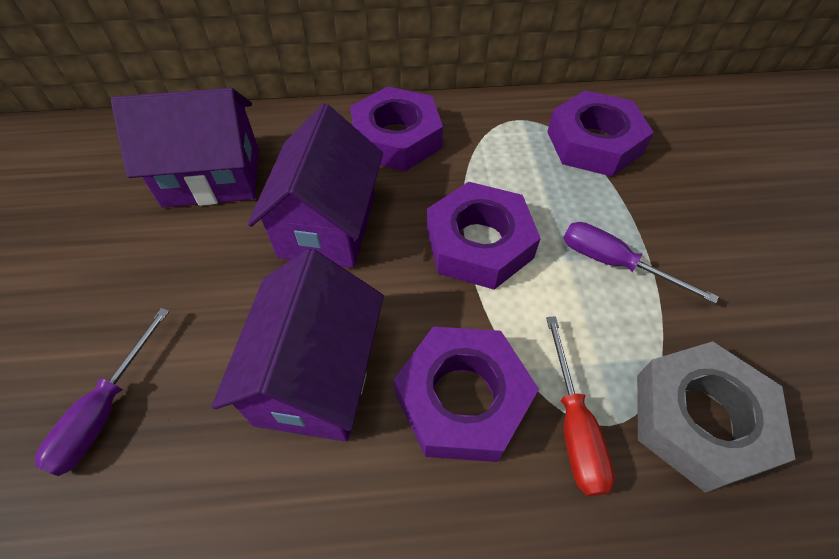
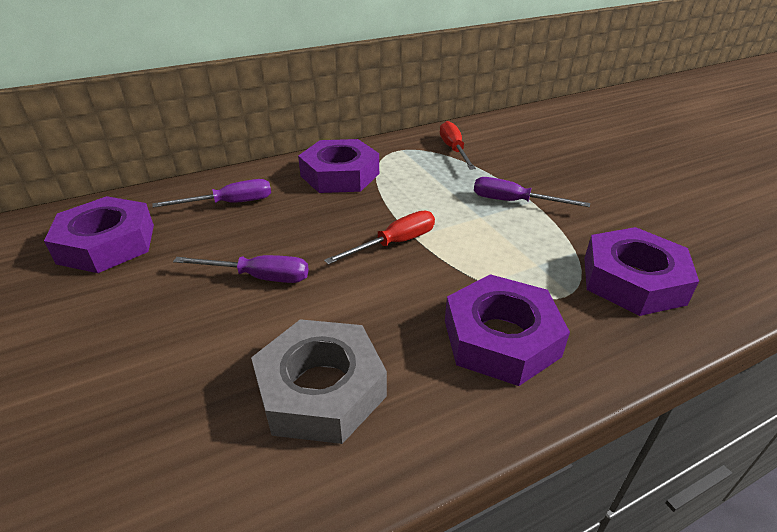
purple house: 3 -> 0
purple screwdriver: 2 -> 3
red screwdriver: 1 -> 2

